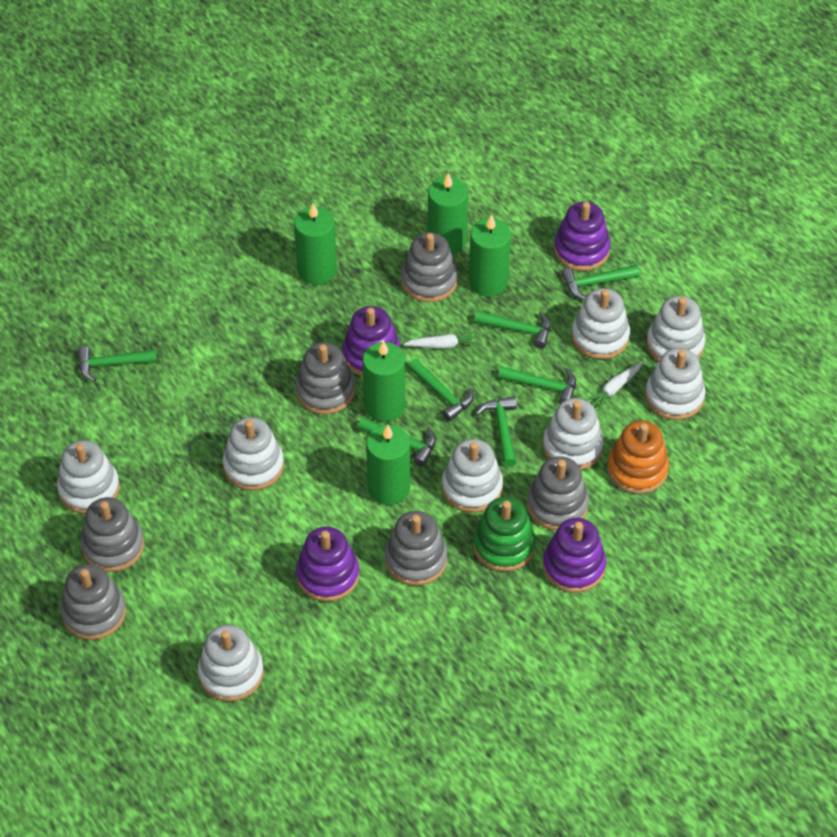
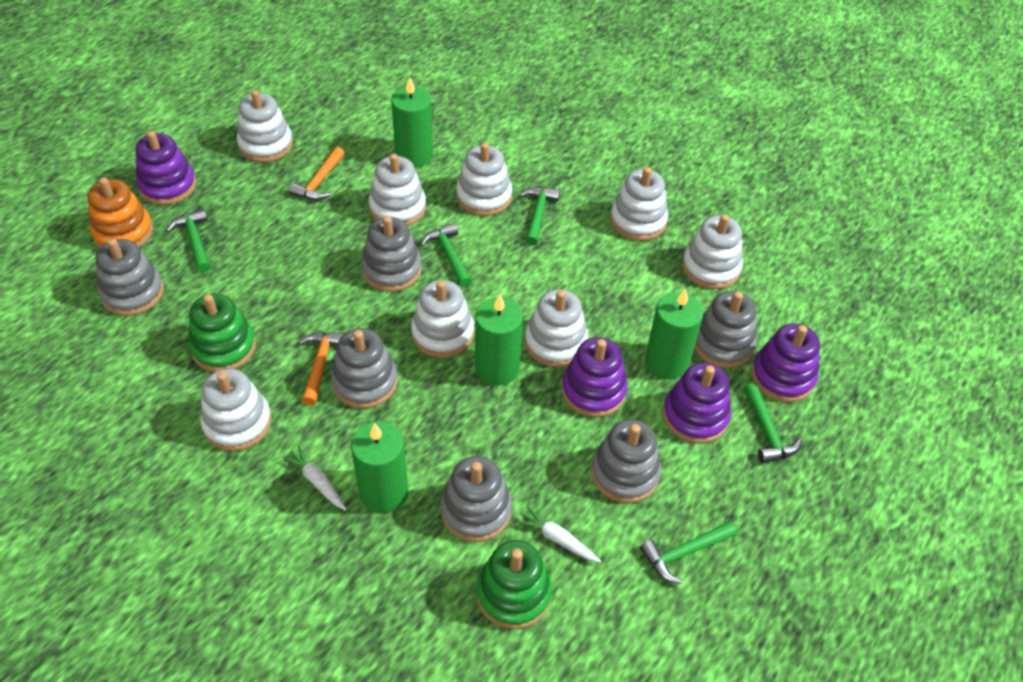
green candle: 5 -> 4
green hammer: 7 -> 5
green stacking toy: 1 -> 2
orange hammer: 0 -> 2

